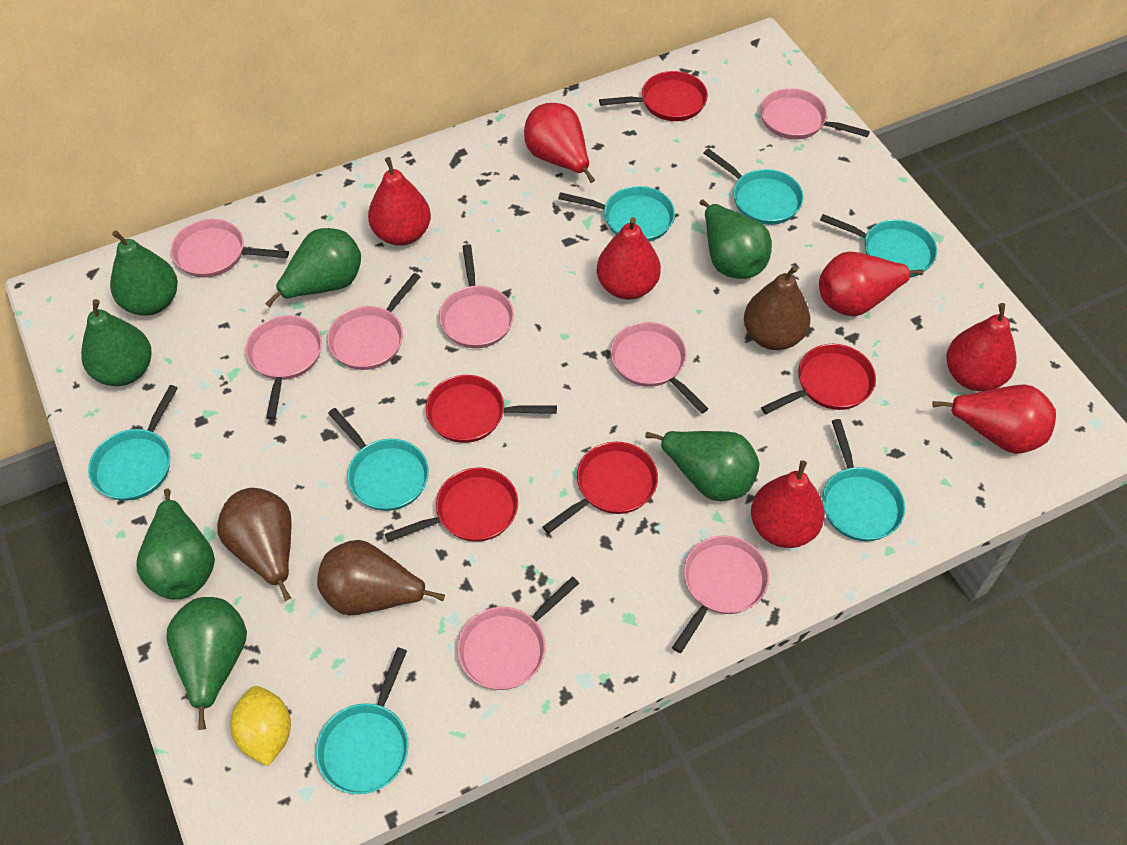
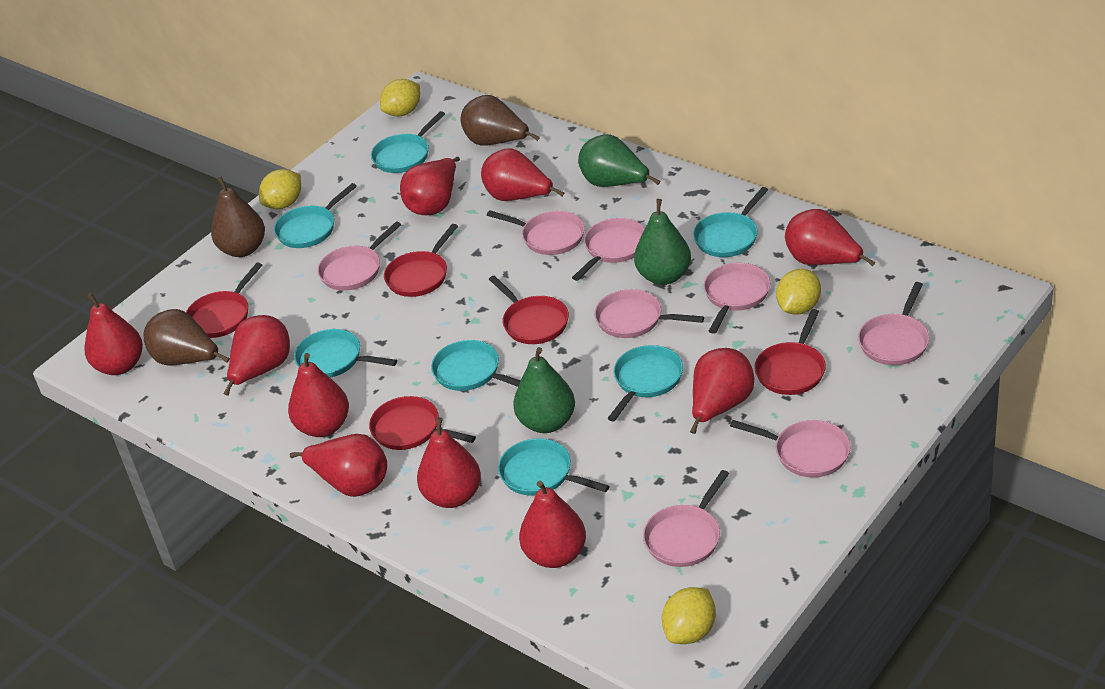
green pear: 7 -> 3
red pear: 7 -> 10
yellow lemon: 1 -> 4

